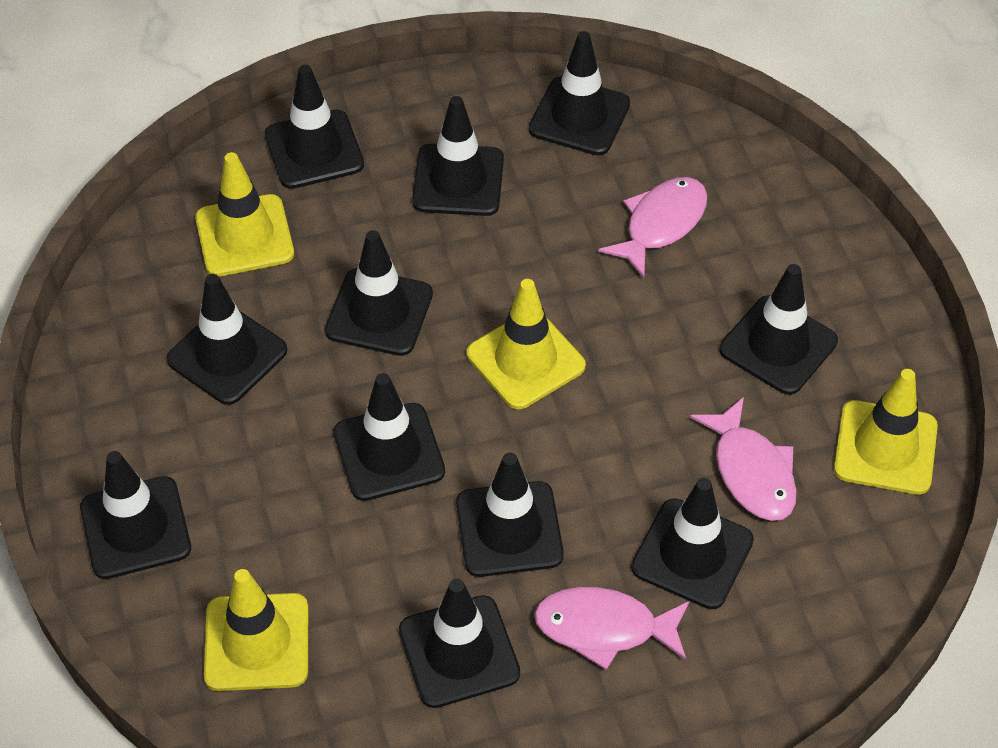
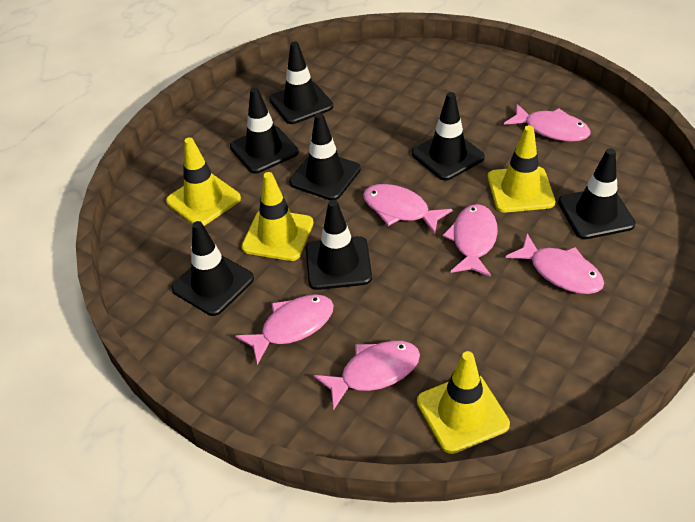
black traffic cone: 11 -> 7
pink fish: 3 -> 6

